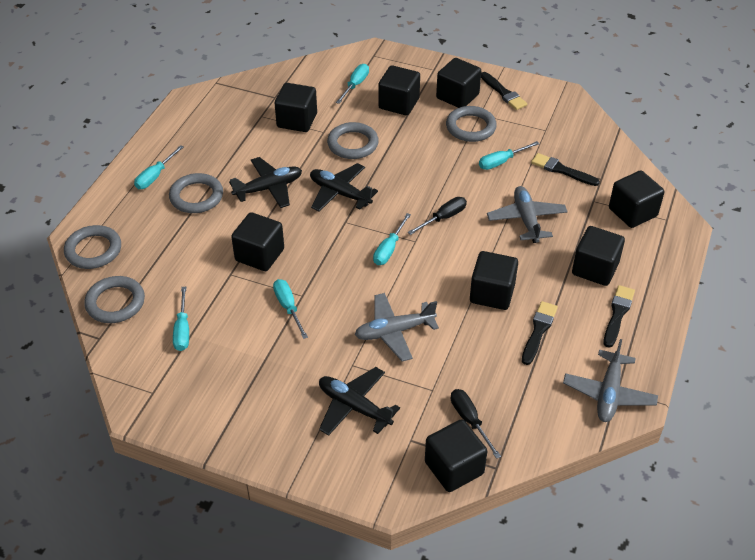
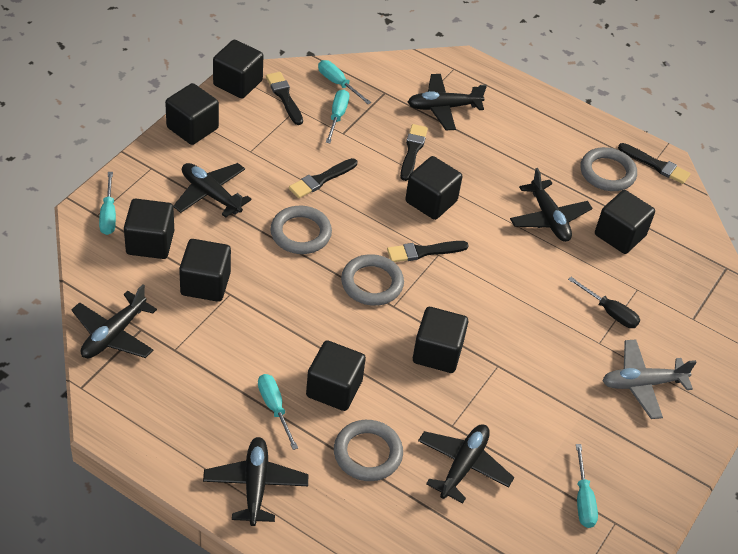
black brush: 4 -> 5
black plane: 3 -> 6
black screwdriver: 2 -> 1
grey plane: 3 -> 1
grey ring: 5 -> 4
turquoise screwdriver: 6 -> 5

